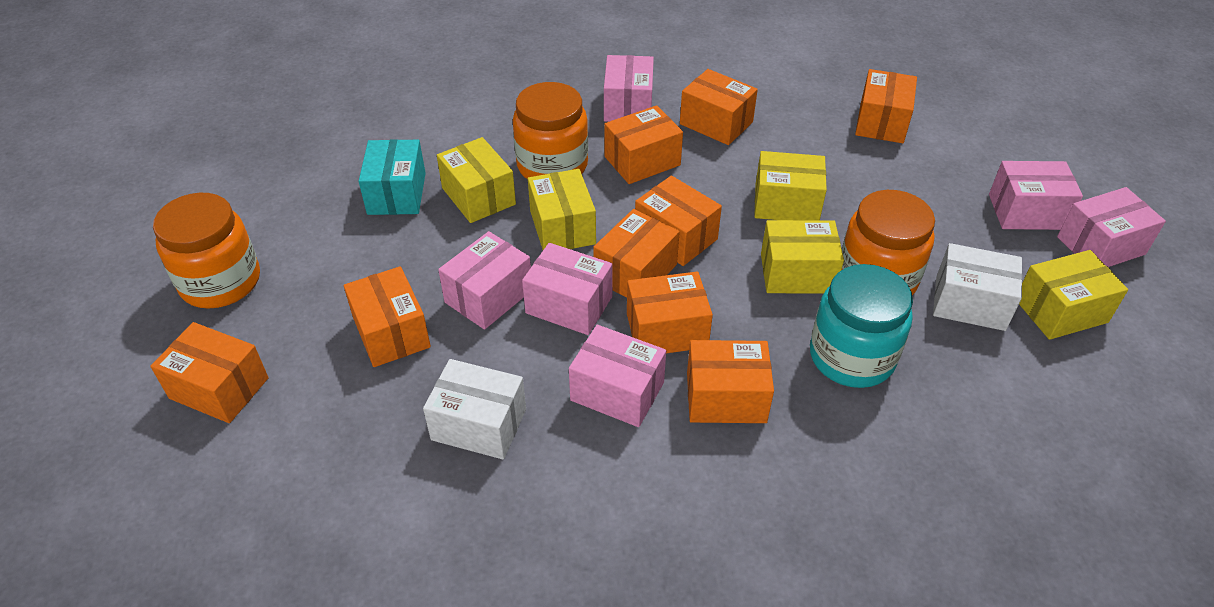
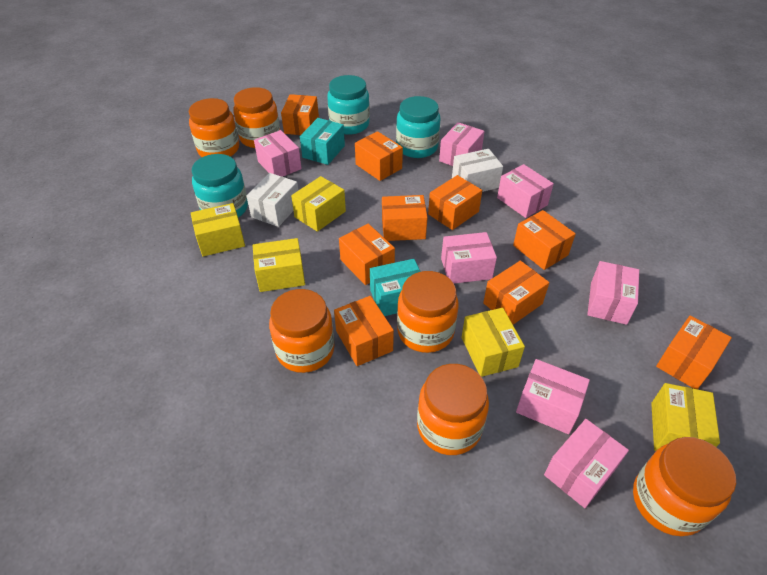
orange jar: 3 -> 6
pink box: 6 -> 7
turquoise box: 1 -> 2
turquoise jar: 1 -> 3

